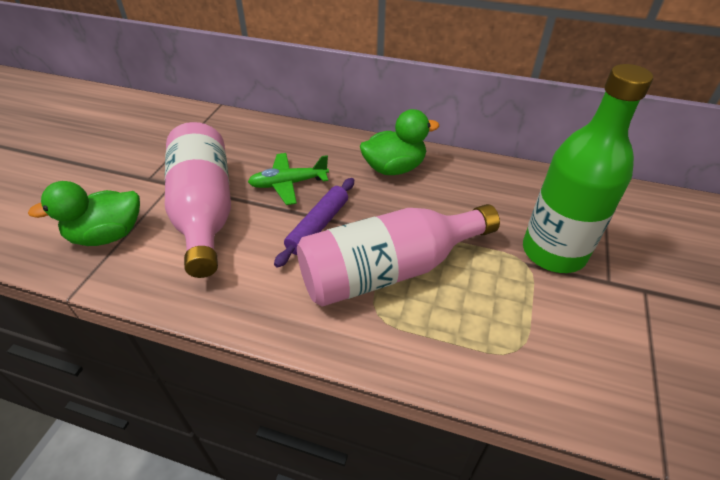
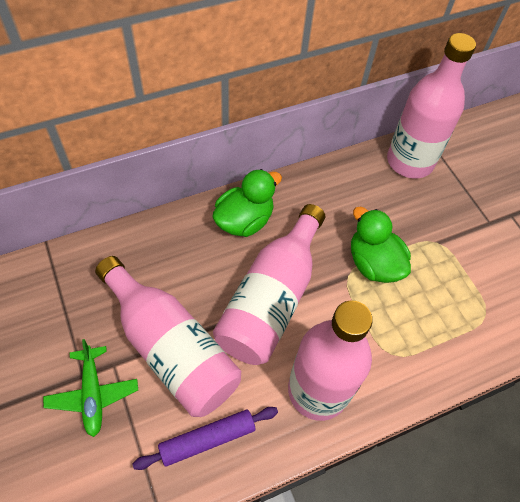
green bottle: 1 -> 0
pink bottle: 2 -> 4

